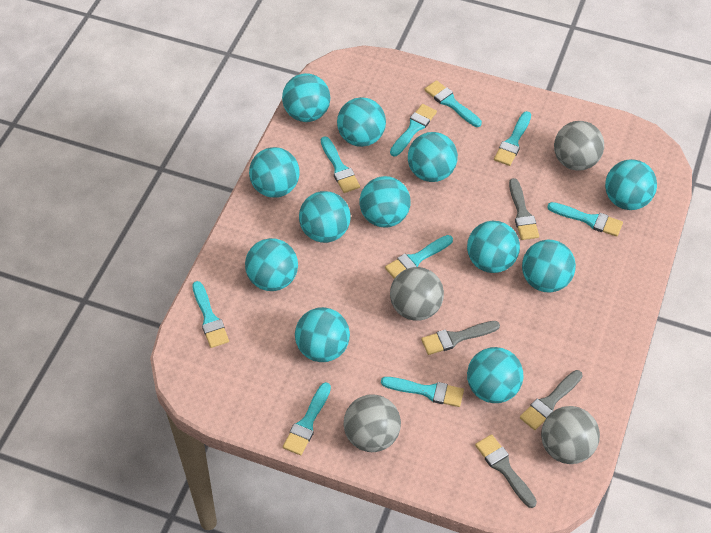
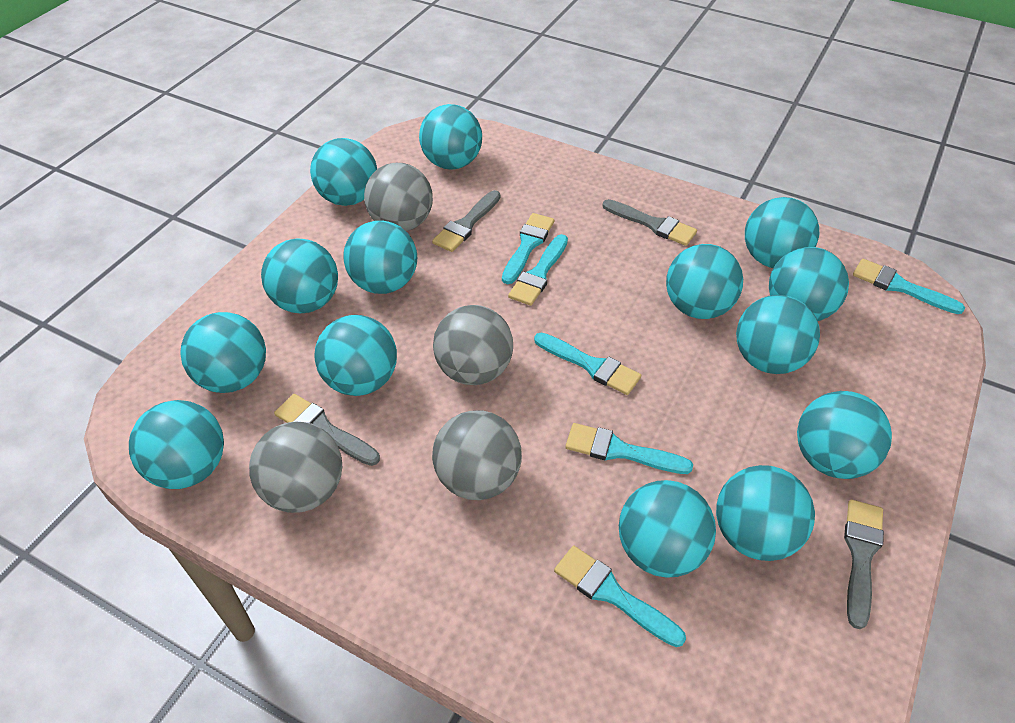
turquoise ball: 12 -> 14
turquoise brush: 9 -> 6

